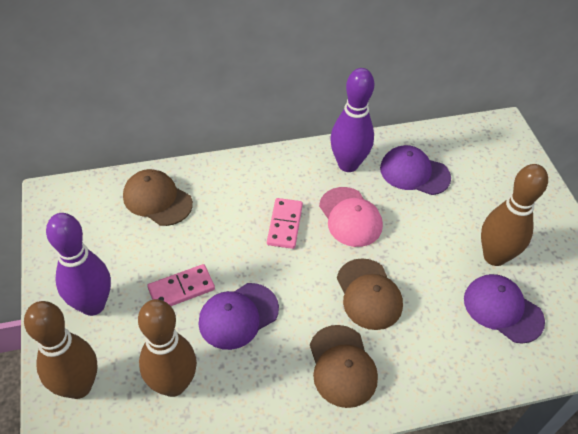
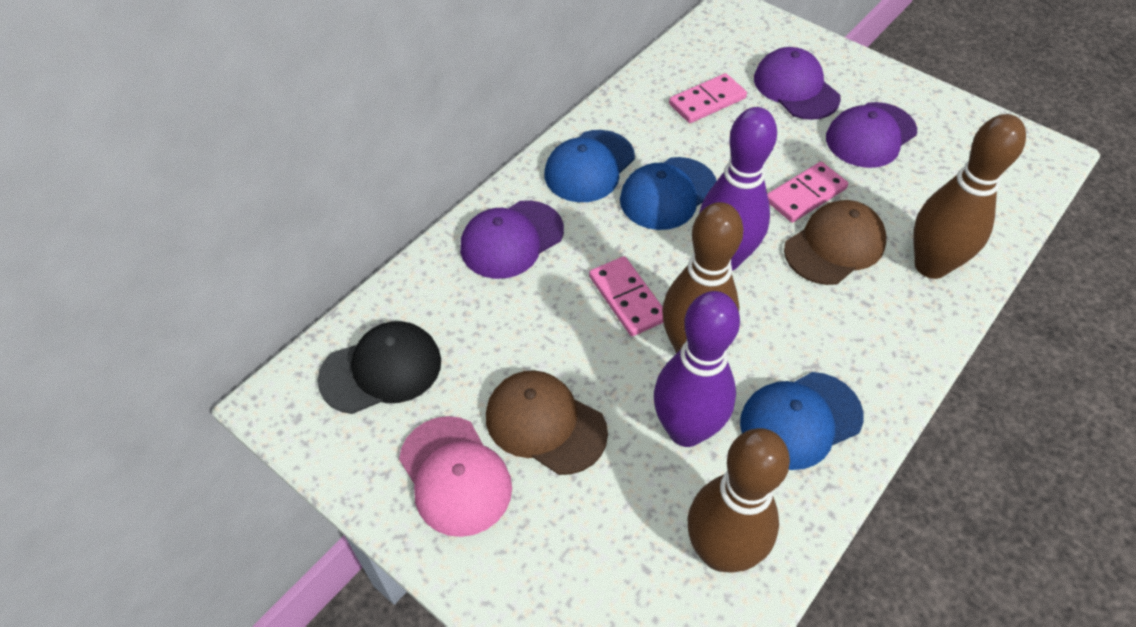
black cap: 0 -> 1
blue cap: 0 -> 3
brown cap: 3 -> 2
pink domino: 2 -> 3

